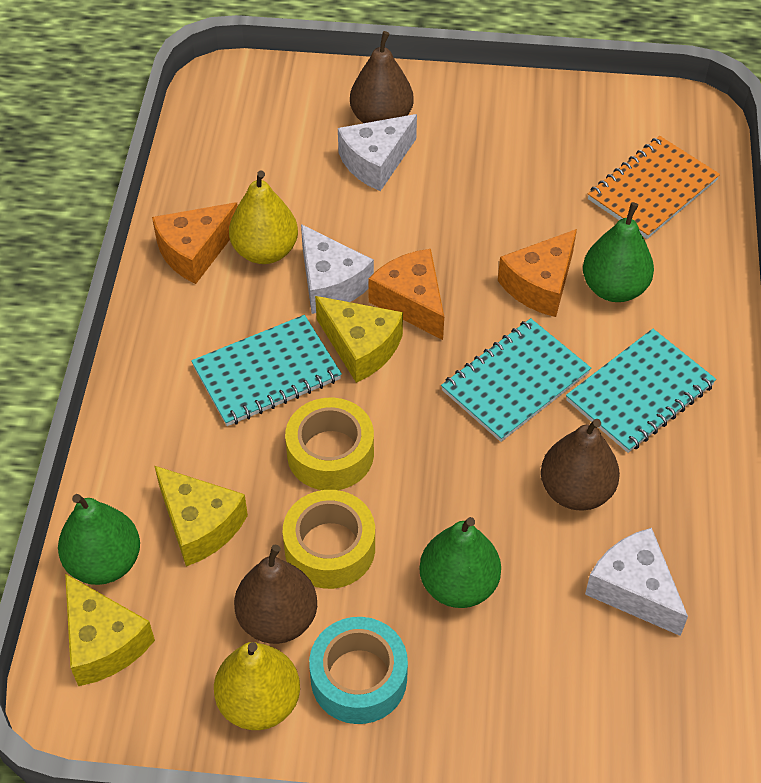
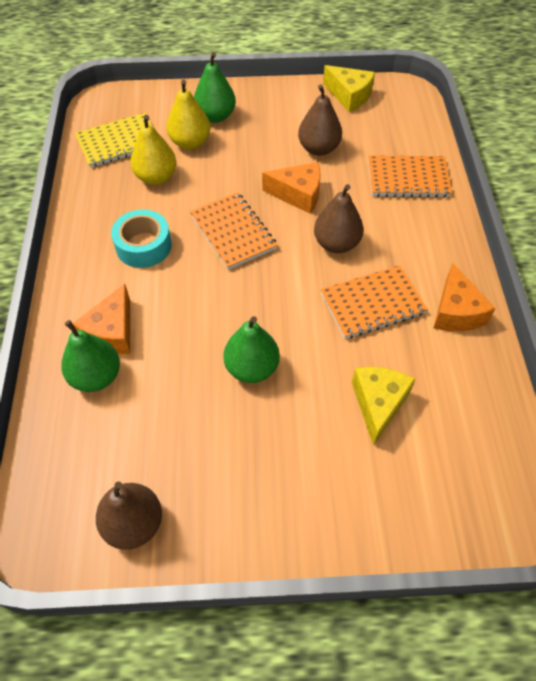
orange notebook: 1 -> 3
turquoise notebook: 3 -> 0
white cheese: 3 -> 0
yellow cheese: 3 -> 2
yellow notebook: 0 -> 1
yellow tape: 2 -> 0

